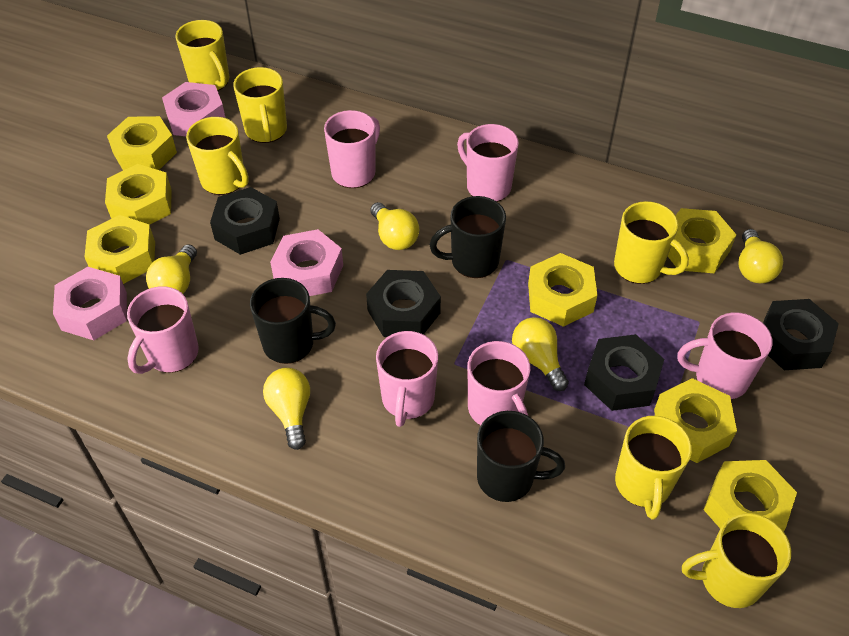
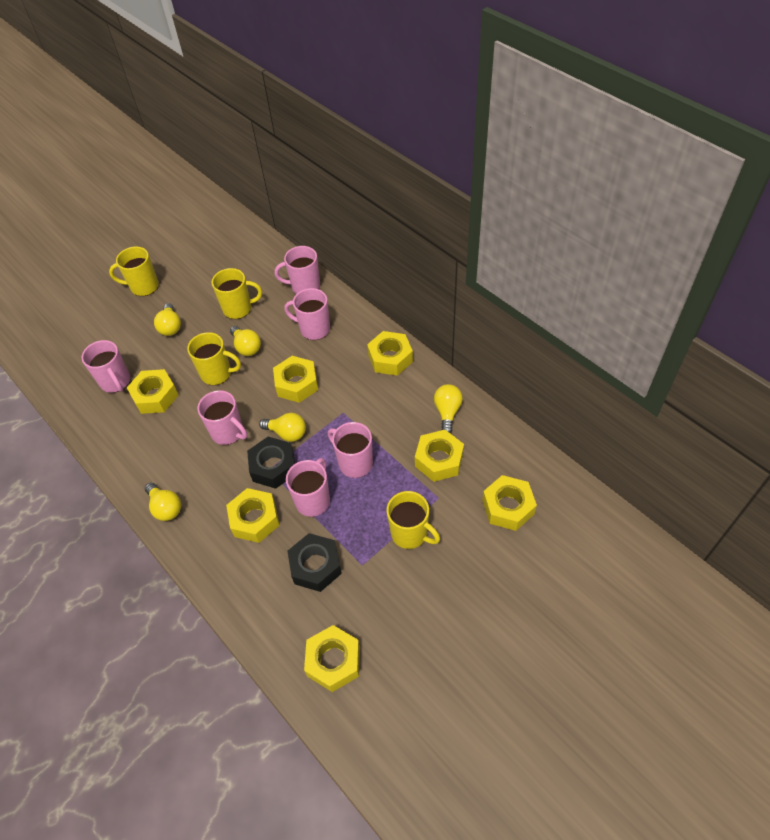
black mug: 3 -> 0
black nut: 4 -> 2
pink nut: 3 -> 0
yellow mug: 6 -> 4

